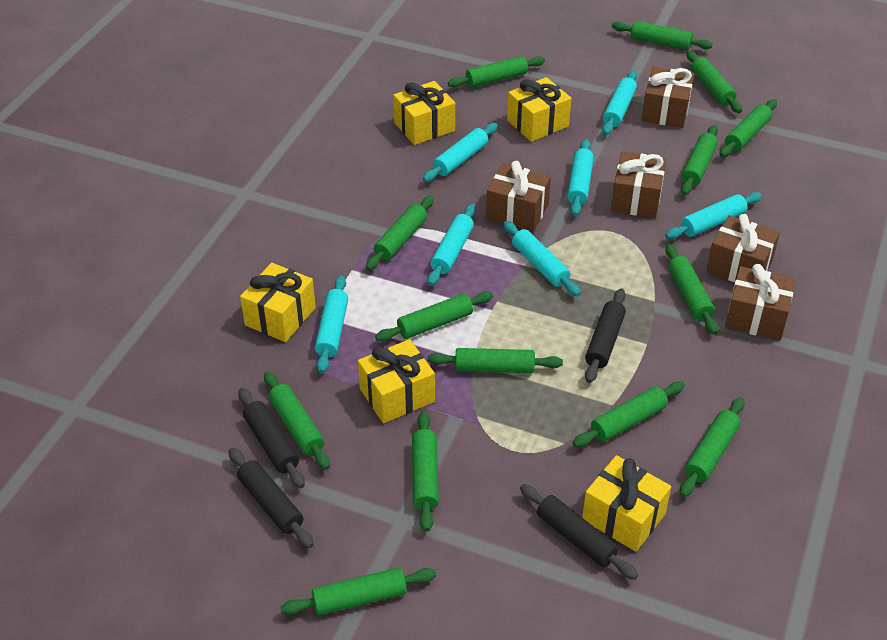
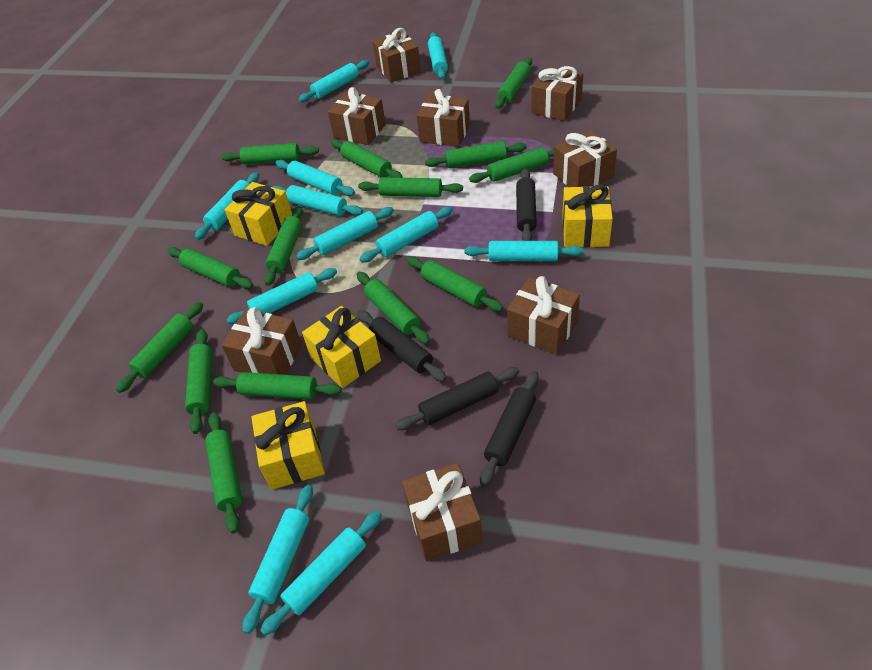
brown gift: 5 -> 8
turquoise rolling pin: 7 -> 11
yellow gift: 5 -> 4

